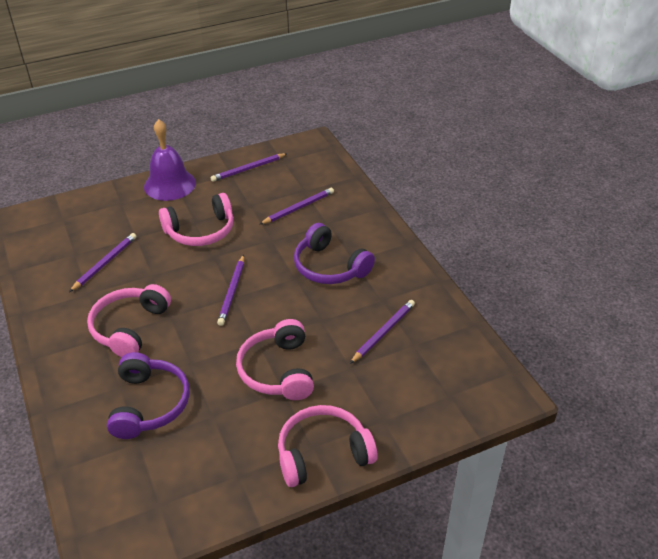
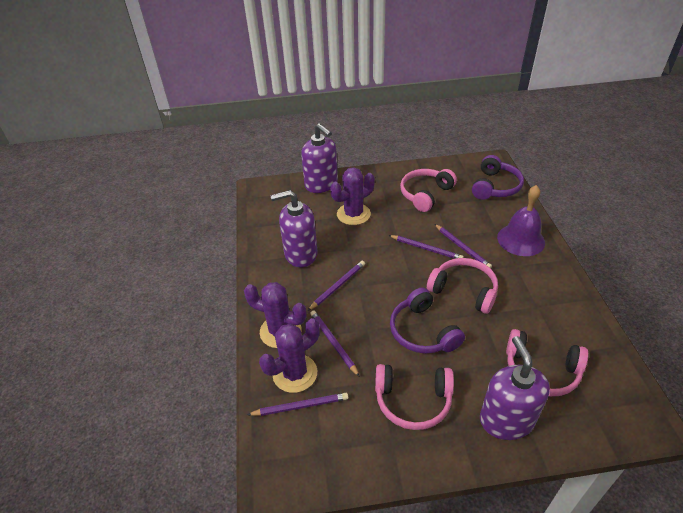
purple cactus: 0 -> 3
purple soap dispenser: 0 -> 3

